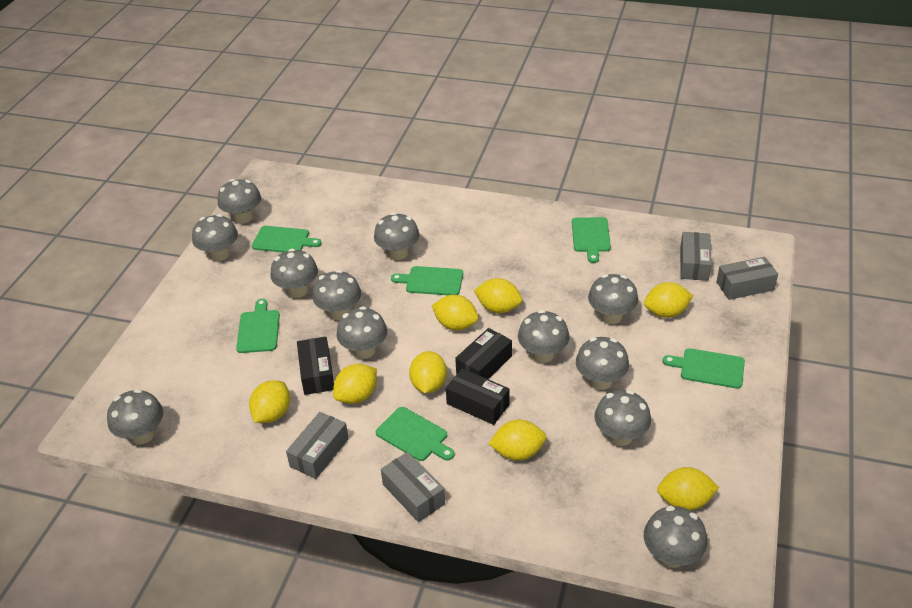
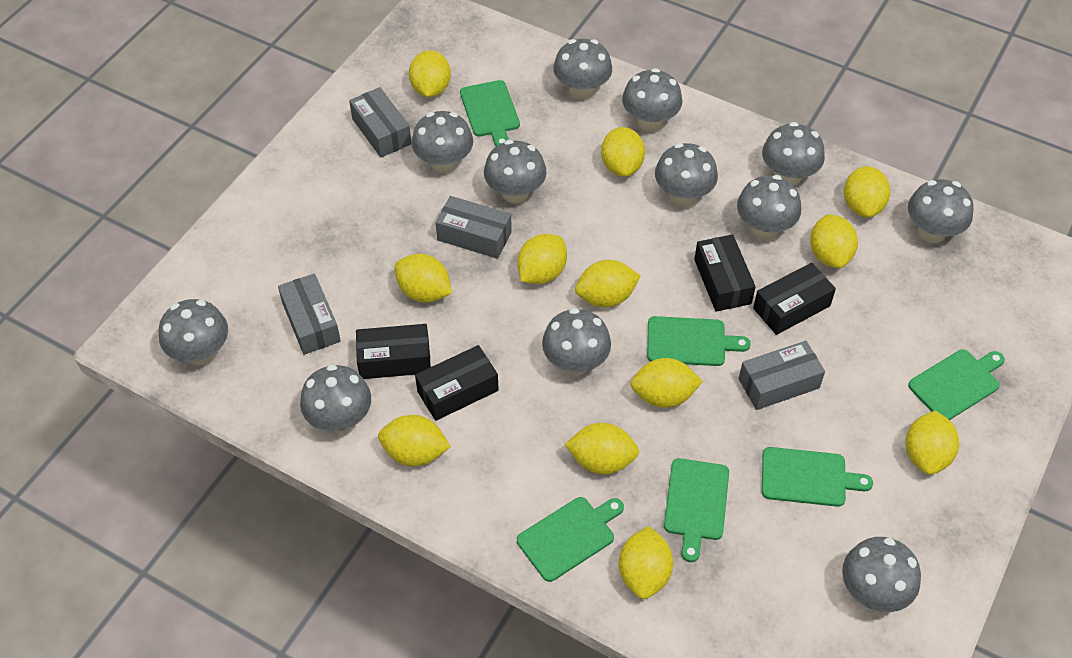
black box: 3 -> 4
yellow lemon: 8 -> 12

